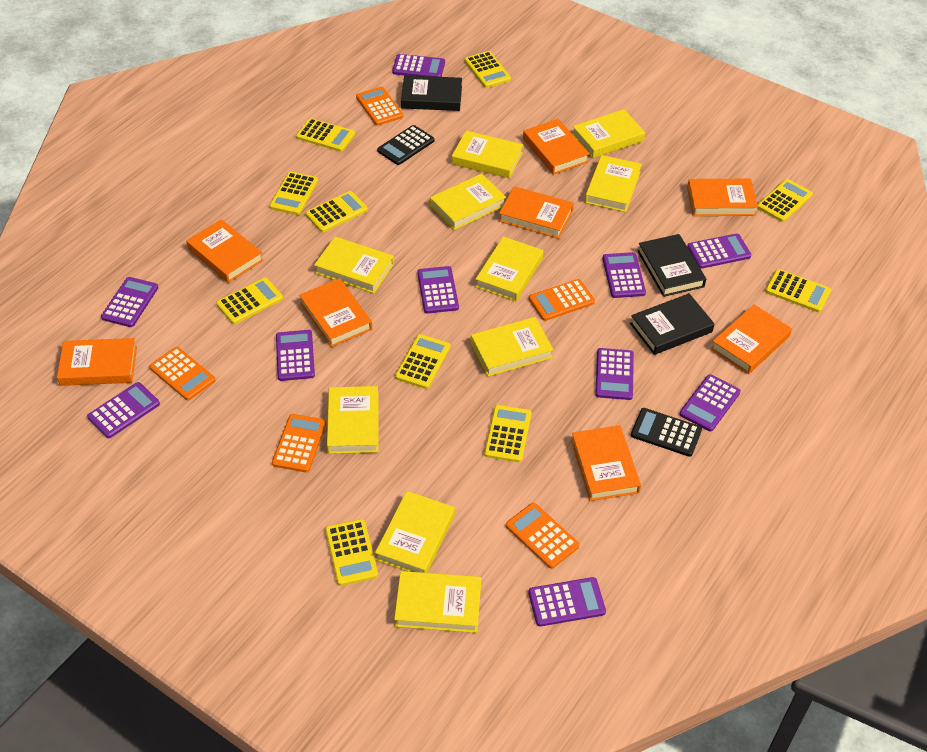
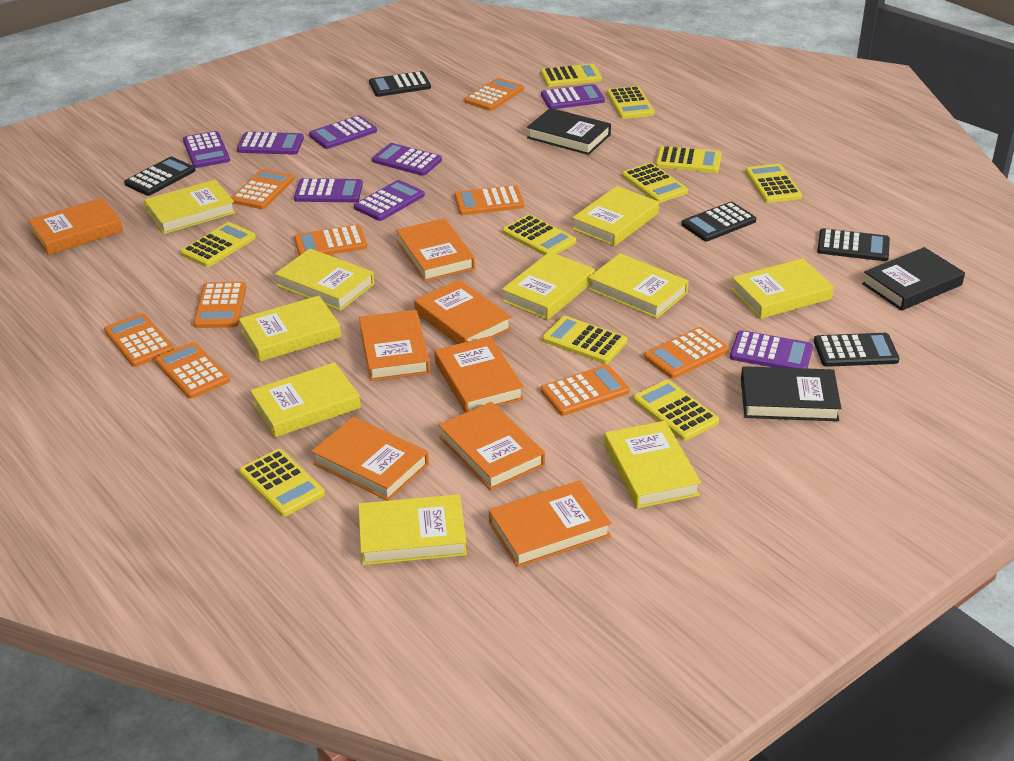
black calculator: 2 -> 5
orange calculator: 5 -> 9
purple calculator: 10 -> 8

